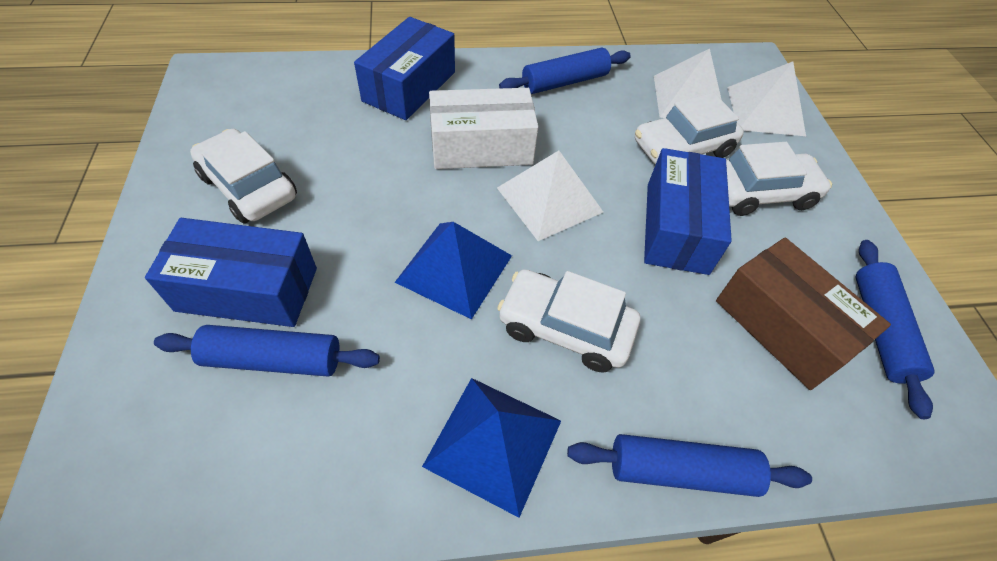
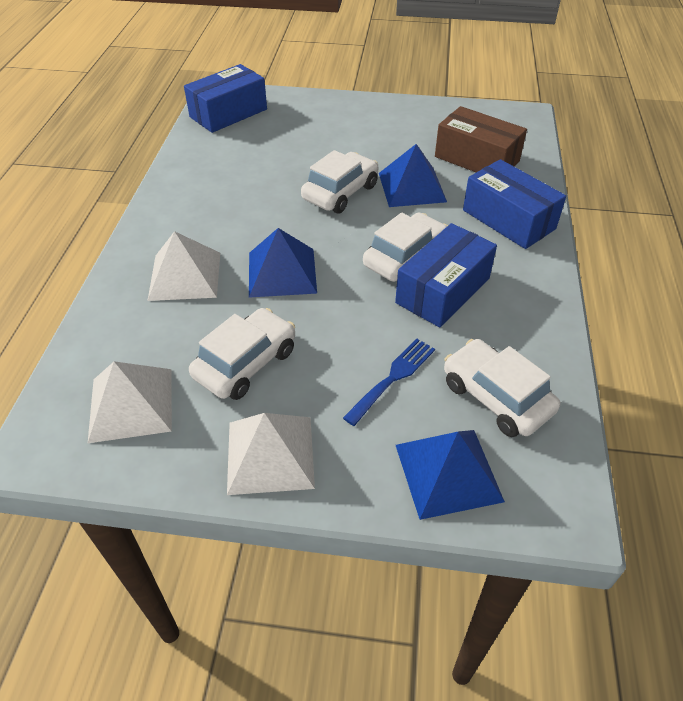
blue fork: 0 -> 1
blue pyramid: 2 -> 3
blue rolling pin: 4 -> 0
white box: 1 -> 0

